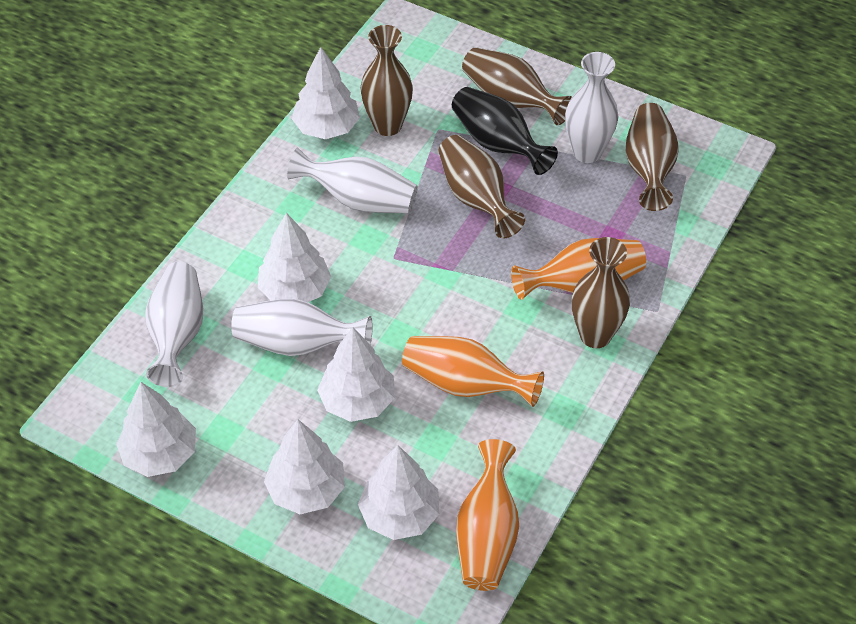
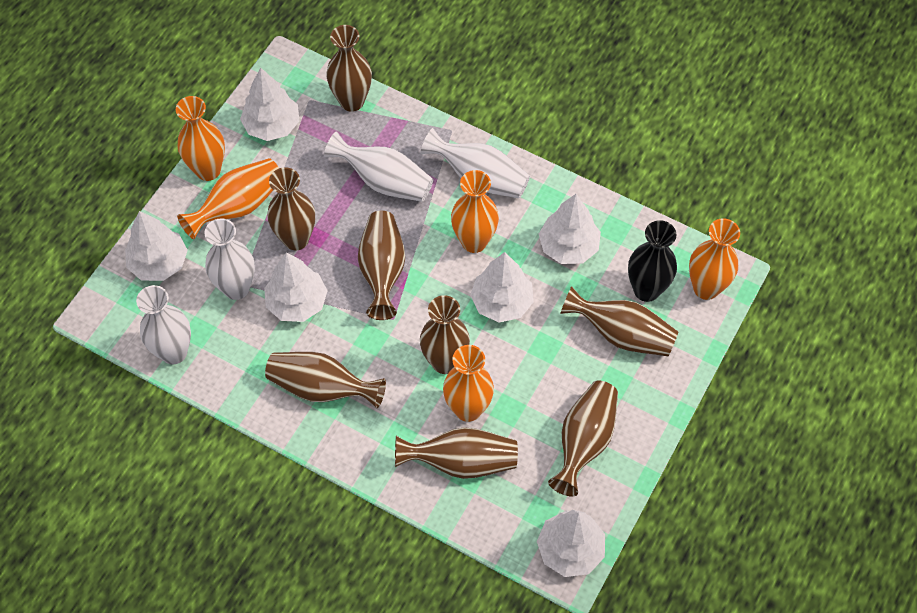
brown vase: 5 -> 8
orange vase: 3 -> 5

